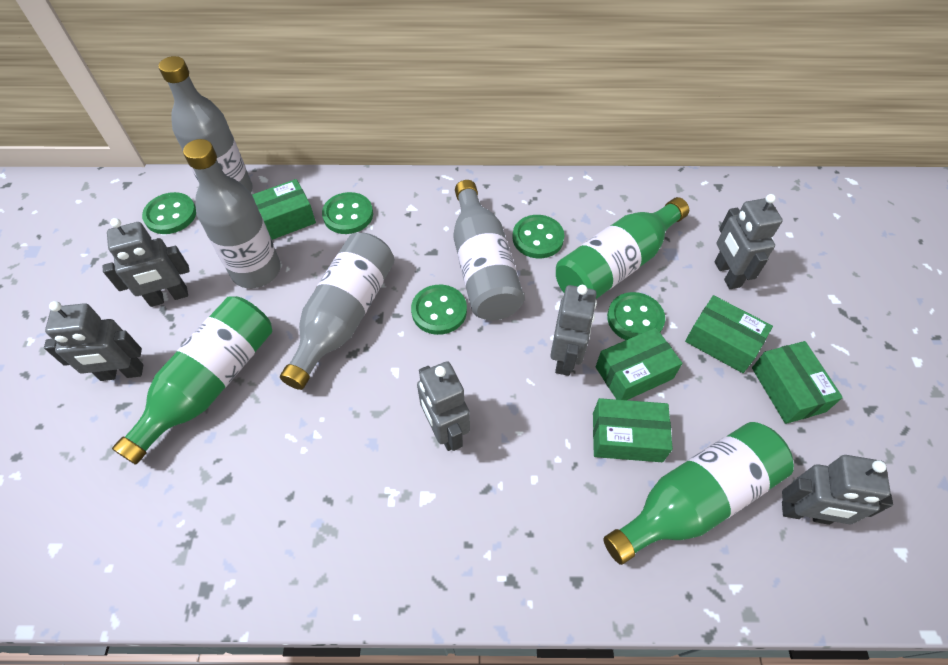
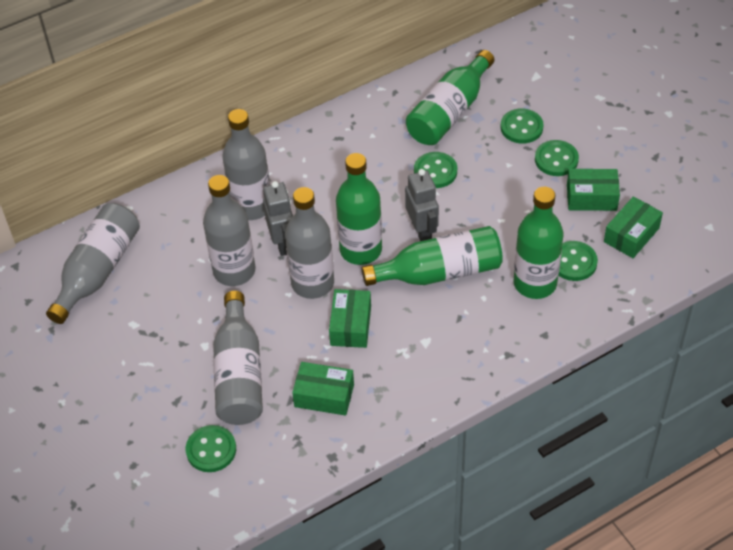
green bottle: 3 -> 4
green box: 5 -> 4
grey bottle: 4 -> 5
grey robot: 6 -> 2

